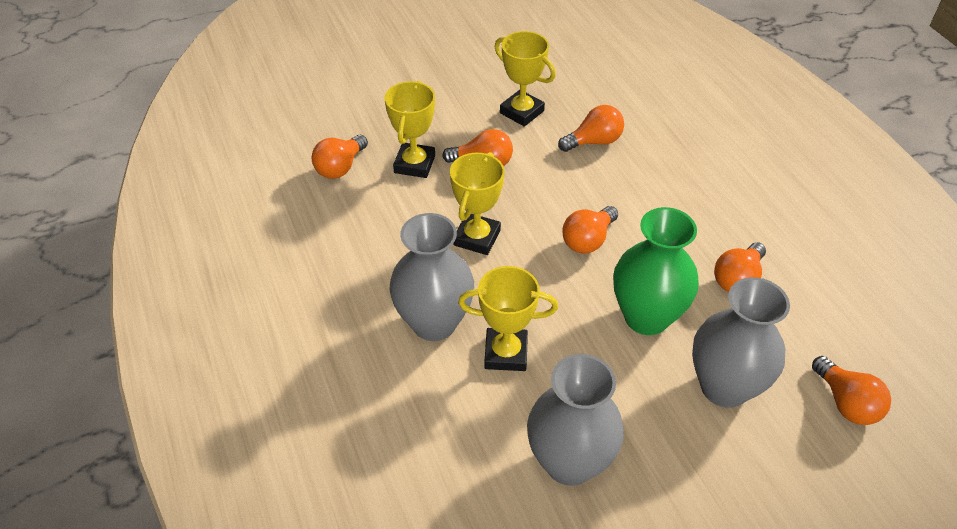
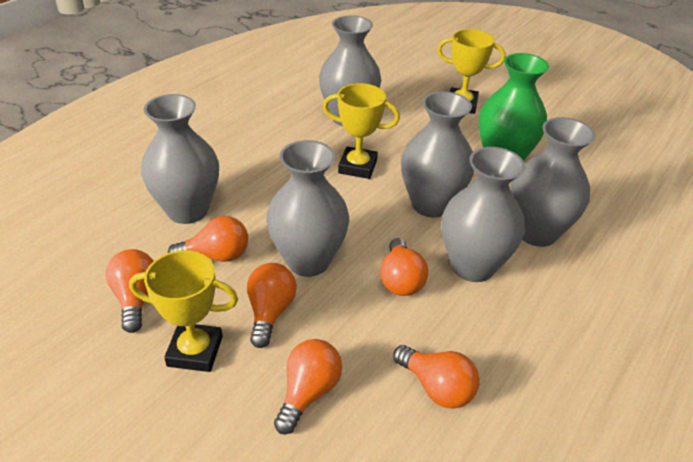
grey vase: 3 -> 6
yellow trophy: 4 -> 3

